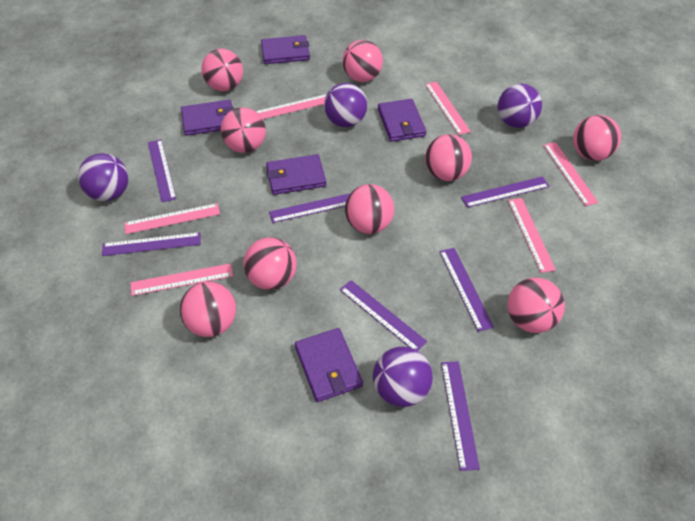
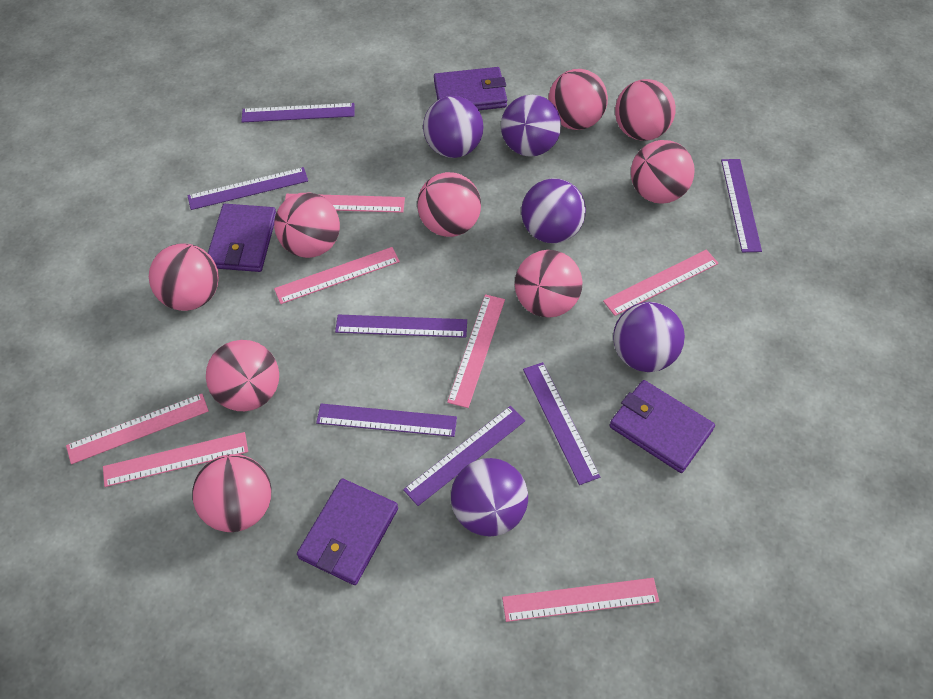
pink ruler: 6 -> 7
purple ball: 4 -> 5
purple wallet: 5 -> 4

